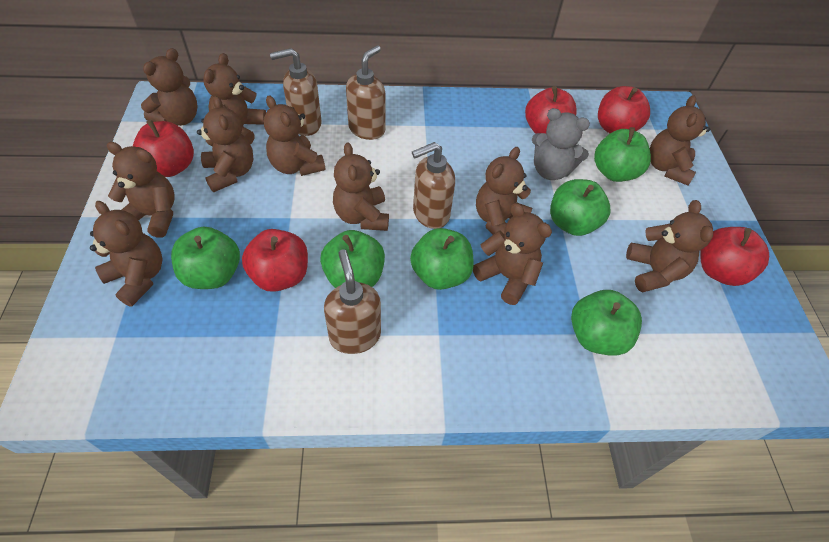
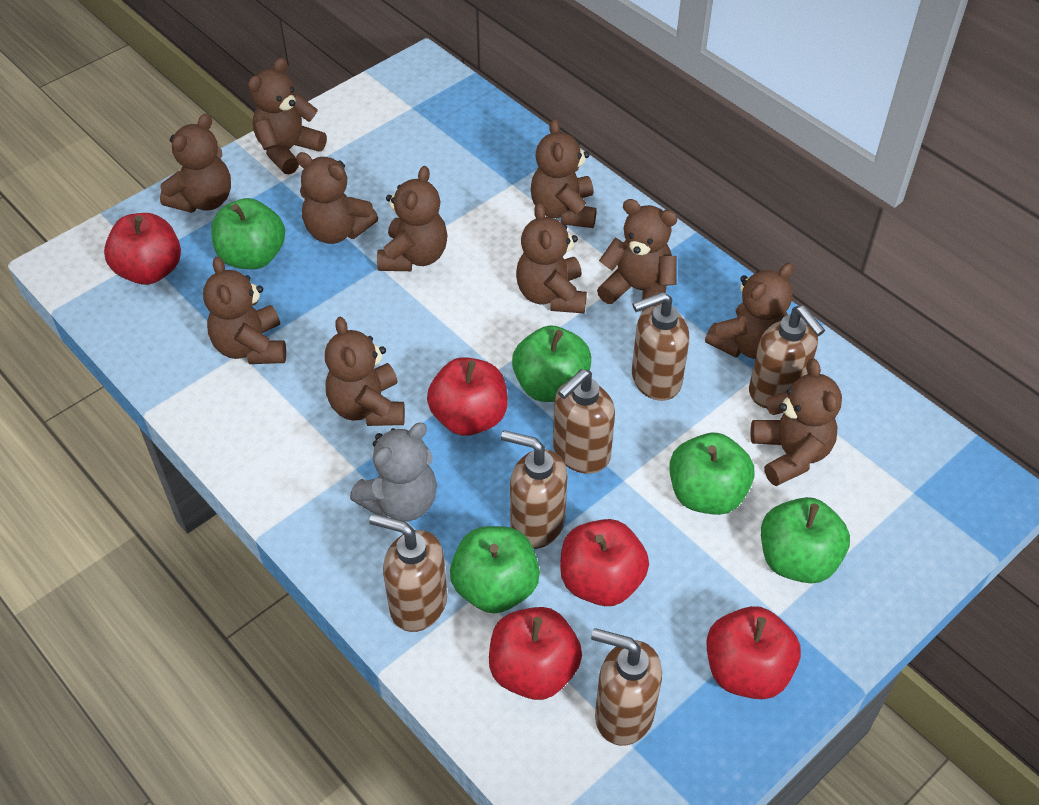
brown soap dispenser: 4 -> 6
green apple: 6 -> 5

